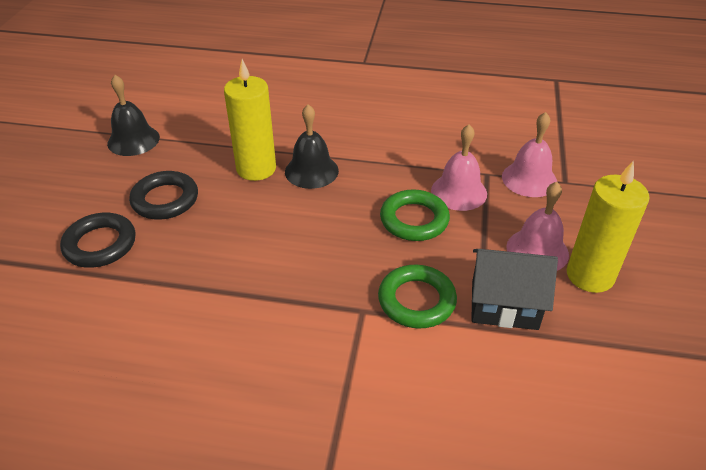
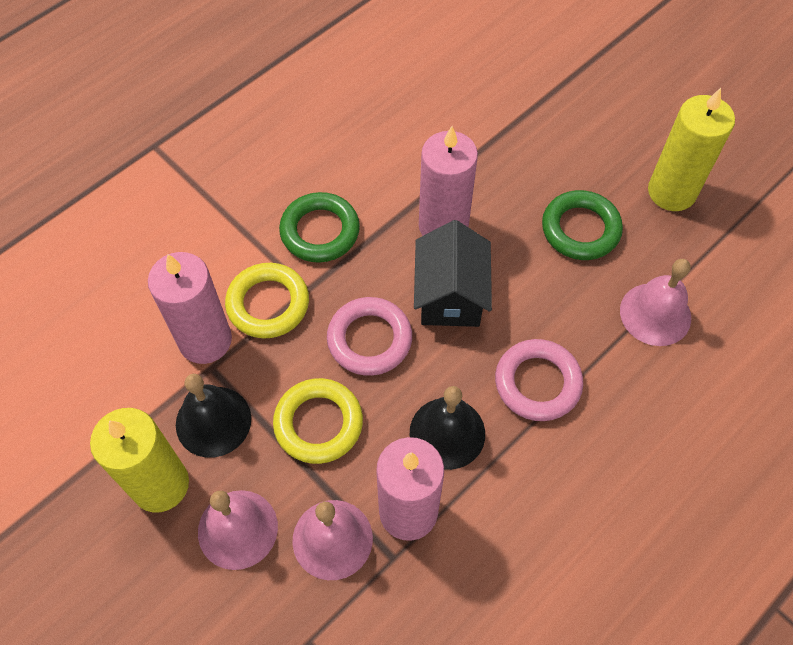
black ring: 2 -> 0
pink candle: 0 -> 3
pink ring: 0 -> 2
yellow ring: 0 -> 2

